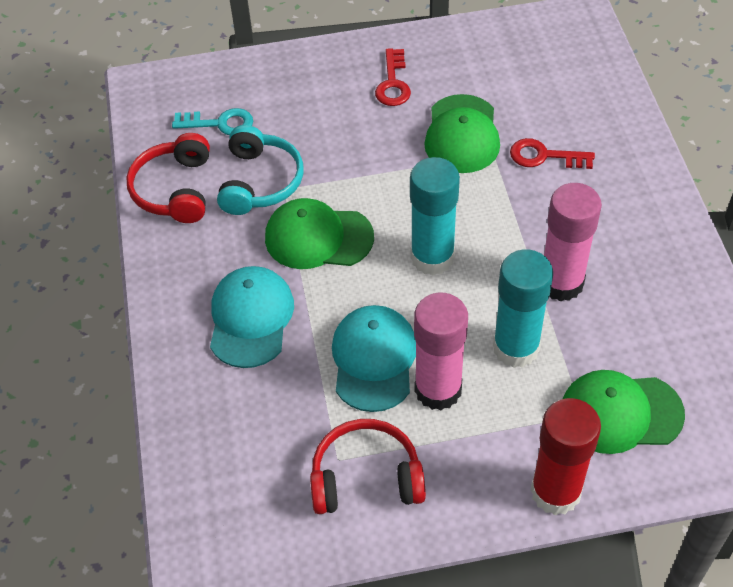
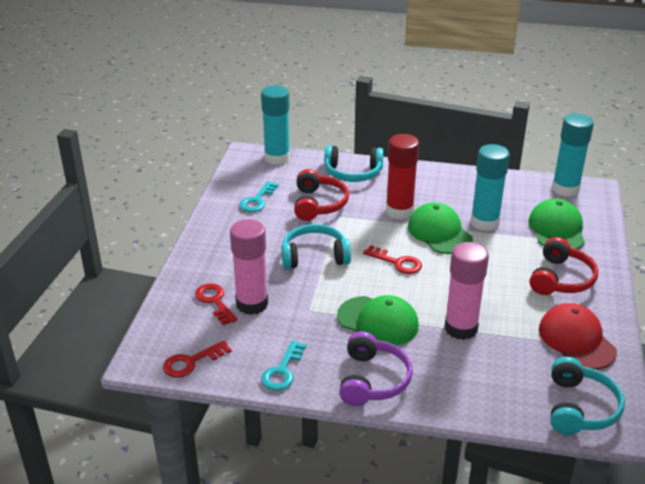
purple headphones: 0 -> 1
red cap: 0 -> 1
red key: 2 -> 3
turquoise cap: 2 -> 0
turquoise glue stick: 2 -> 3
turquoise headphones: 1 -> 3
turquoise key: 1 -> 2

